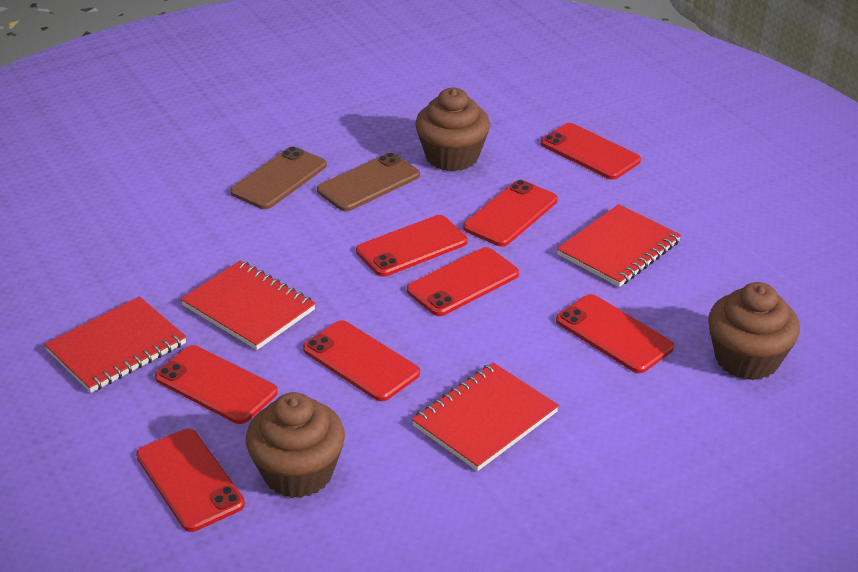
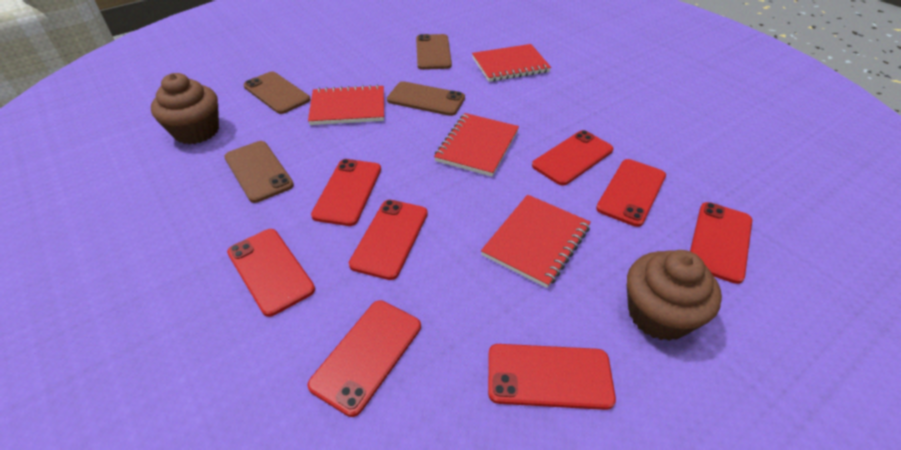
brown cupcake: 3 -> 2
brown phone: 2 -> 4

